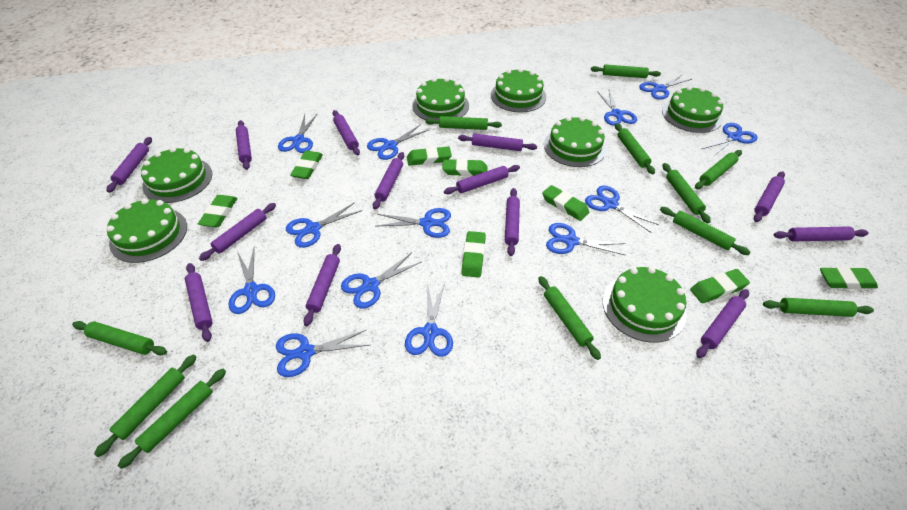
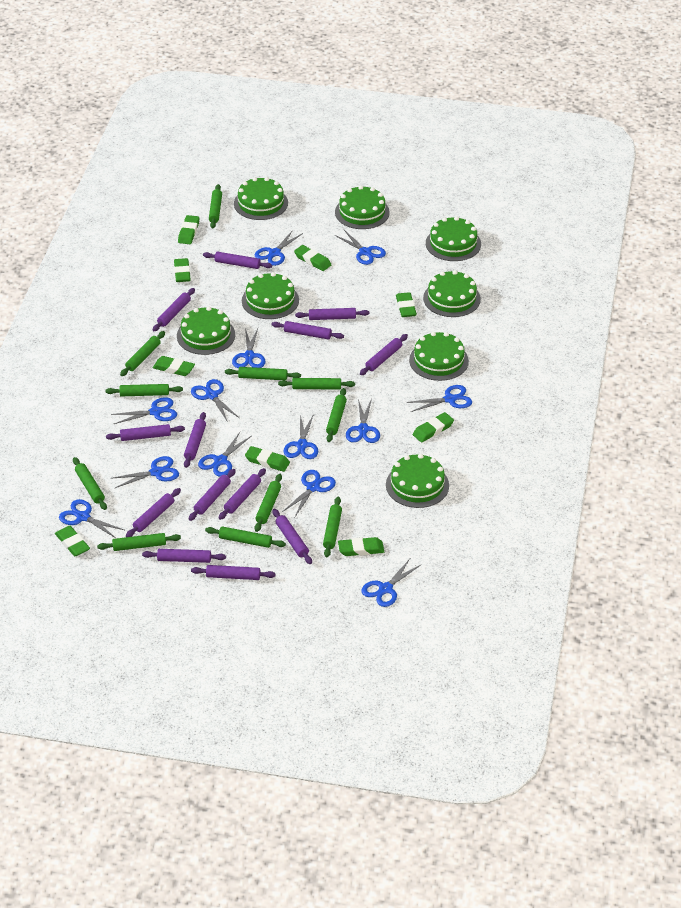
green cake: 7 -> 8
green eraser: 8 -> 9

